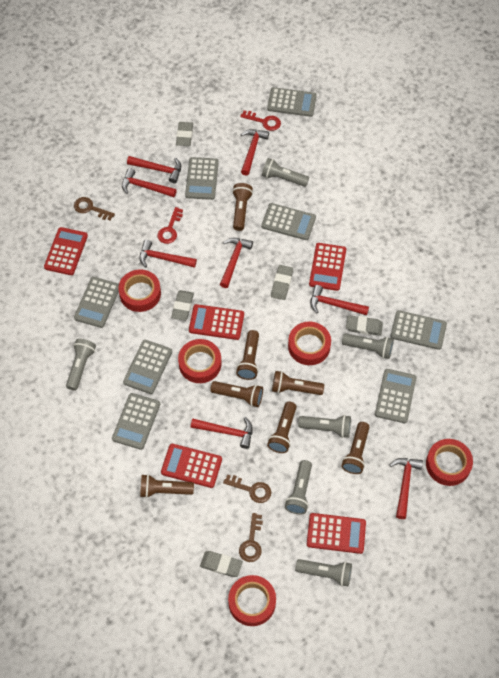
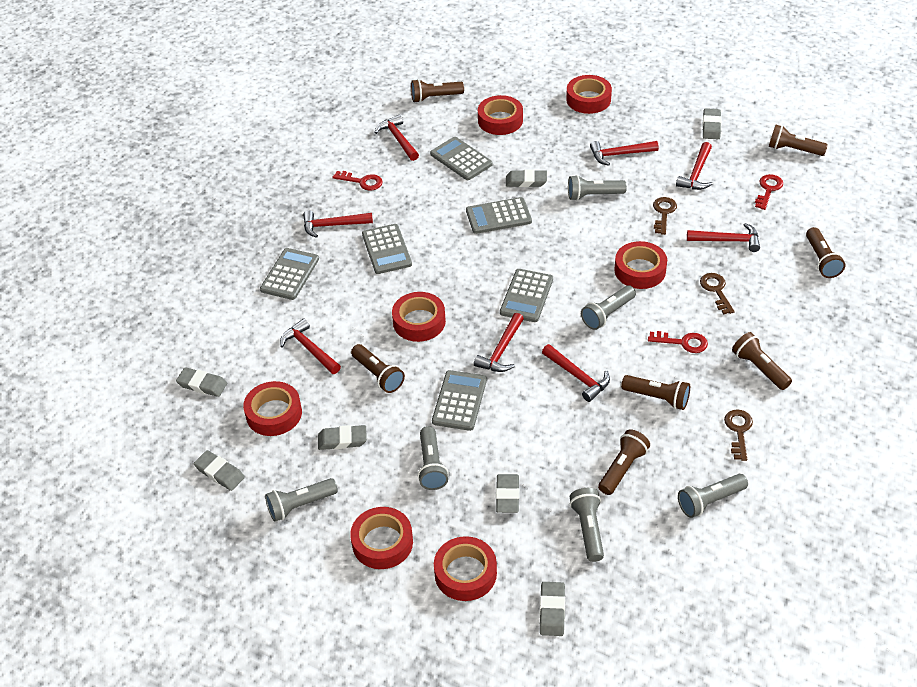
grey calculator: 8 -> 6
grey eraser: 5 -> 7
red calculator: 5 -> 0
red key: 2 -> 3
red tape: 5 -> 7

